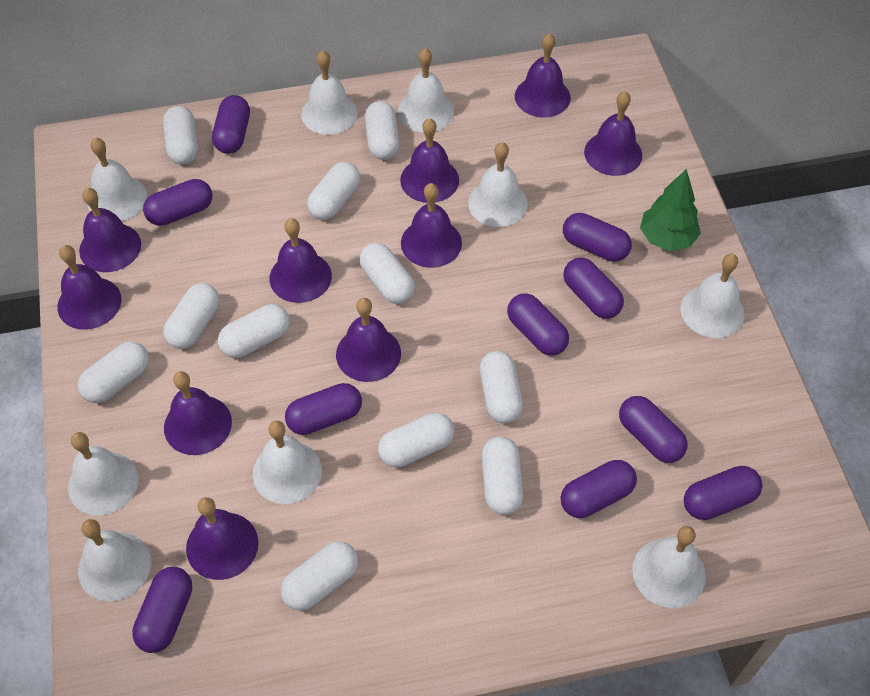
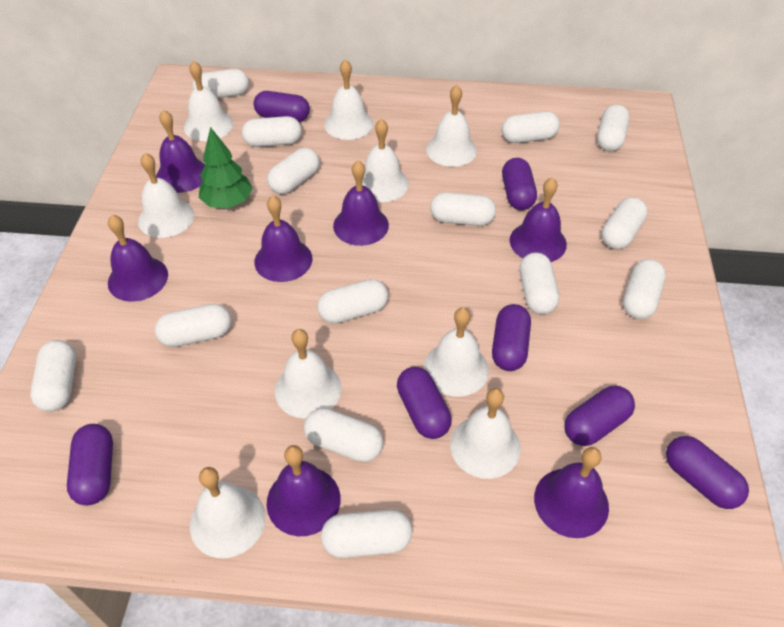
purple bell: 10 -> 7
purple capsule: 10 -> 7
white capsule: 11 -> 14

